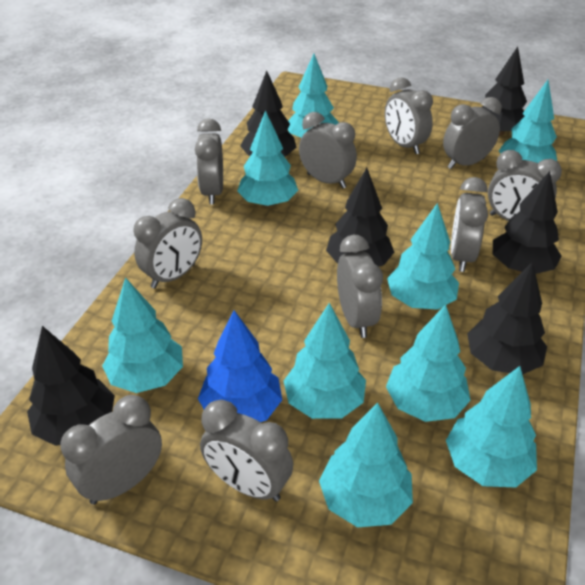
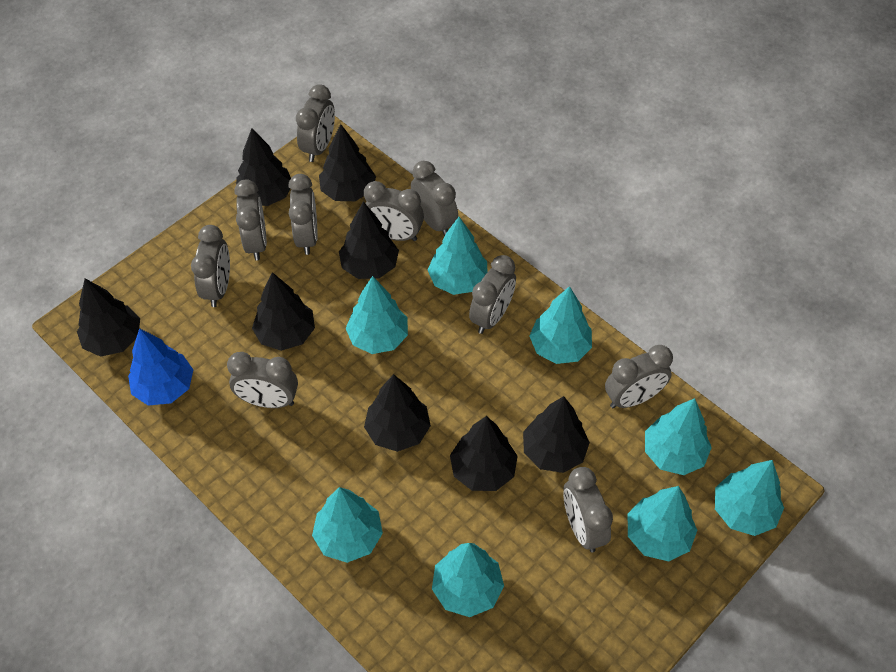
black tree: 6 -> 8
turquoise tree: 9 -> 8

